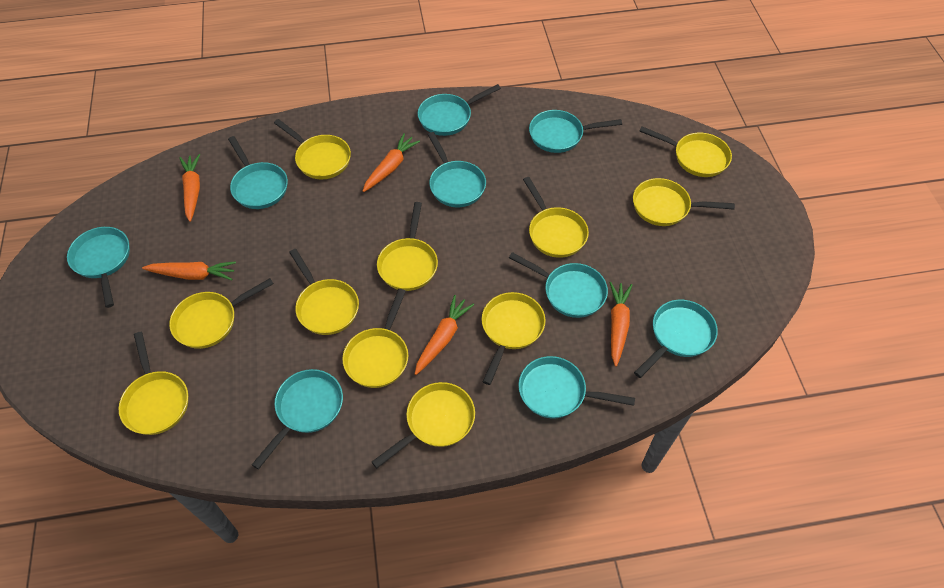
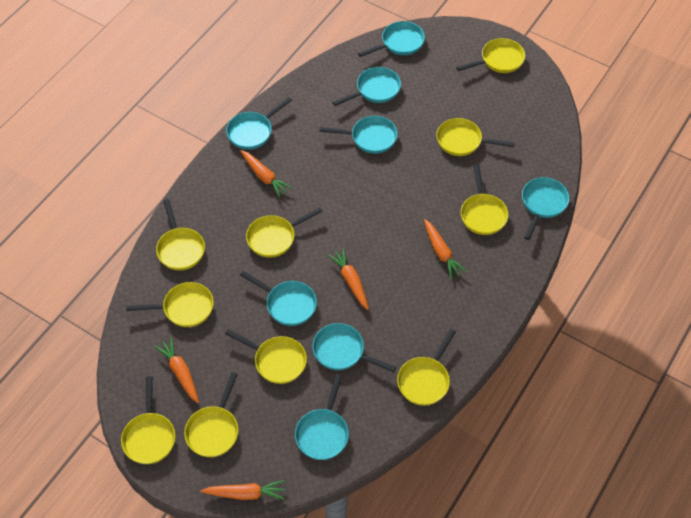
turquoise pan: 9 -> 8
yellow pan: 11 -> 10

